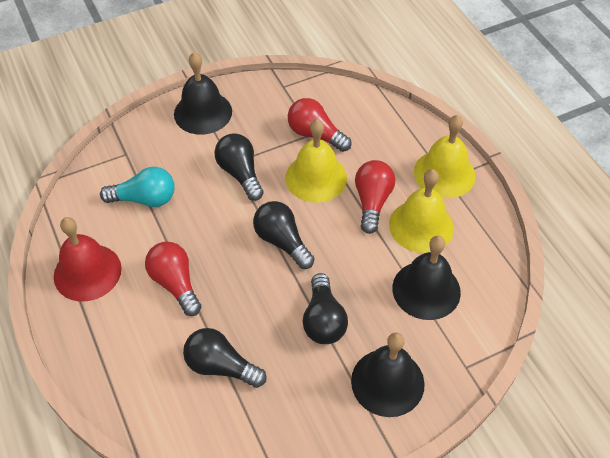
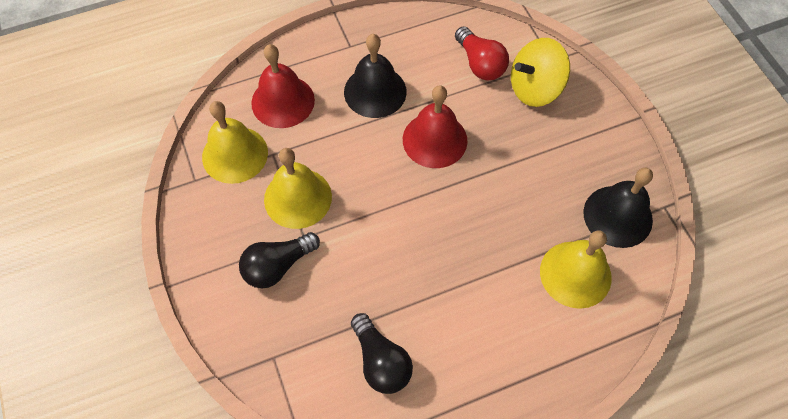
black bell: 3 -> 2
black light bulb: 4 -> 2
red bell: 1 -> 2
red light bulb: 3 -> 1
turquoise light bulb: 1 -> 0
yellow spinning top: 0 -> 1

